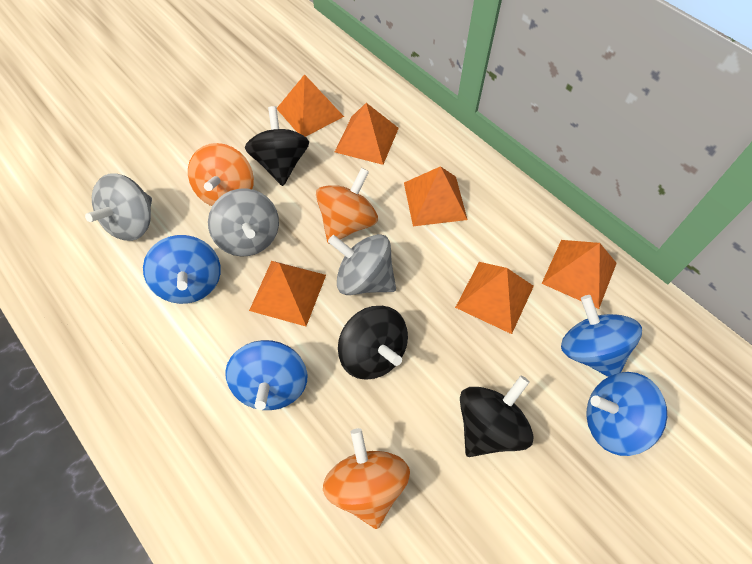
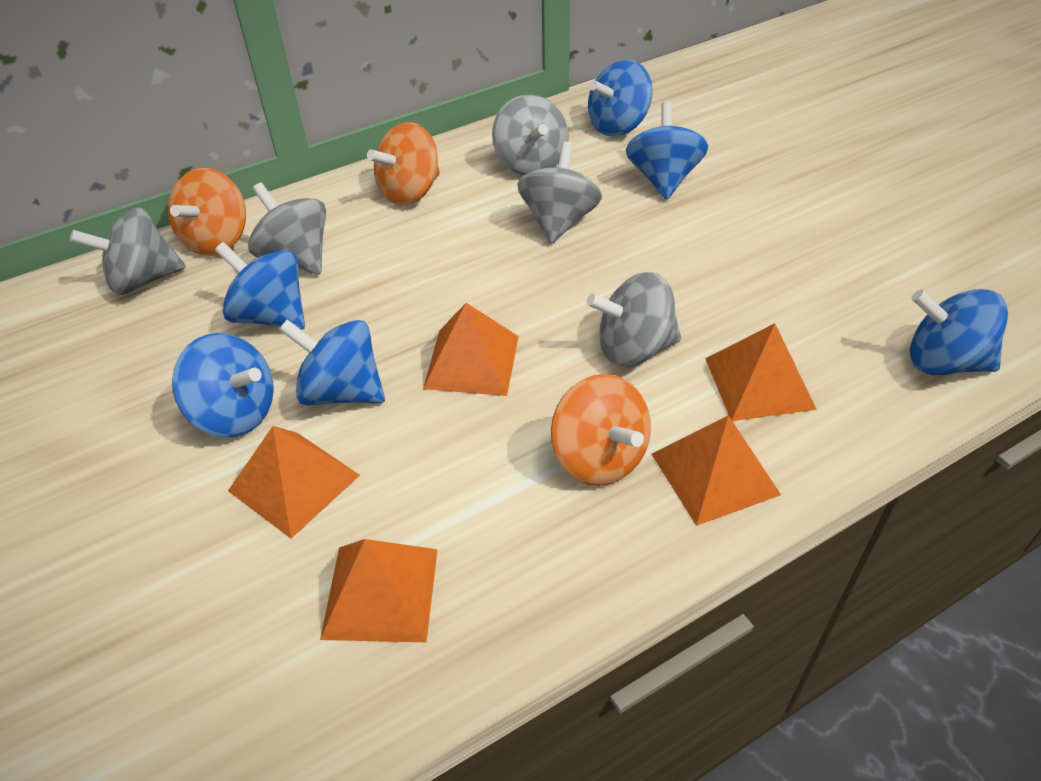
black spinning top: 3 -> 0
blue spinning top: 4 -> 6
grey spinning top: 3 -> 5
orange pyramid: 6 -> 5

